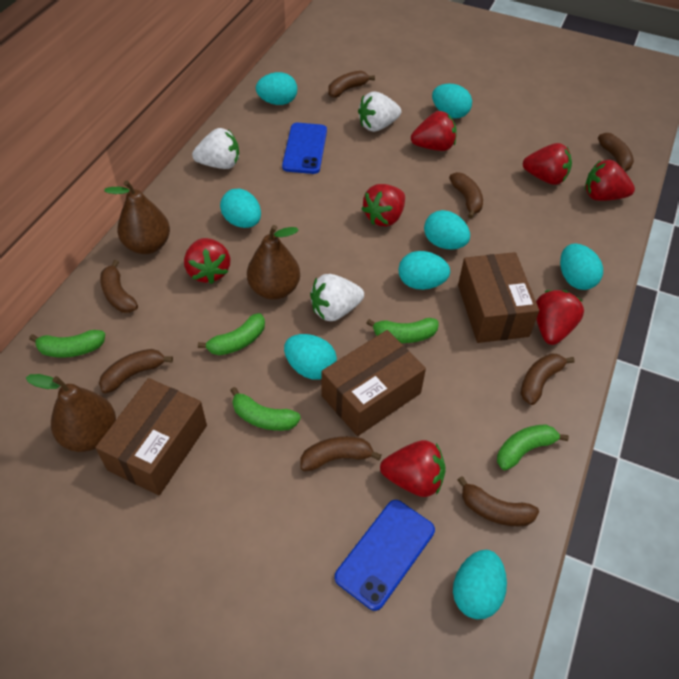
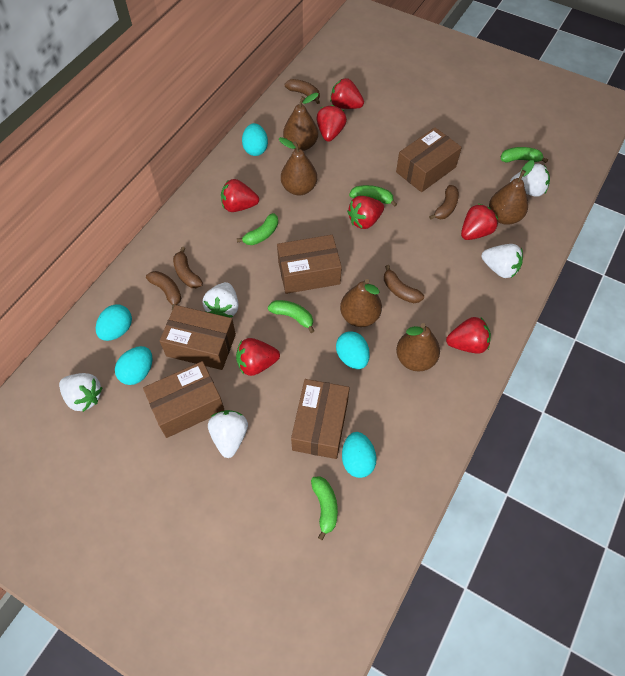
blue phone: 2 -> 0
brown banana: 8 -> 5
brown box: 3 -> 5
brown pear: 3 -> 5
turquoise egg: 8 -> 5
white strawberry: 3 -> 5

